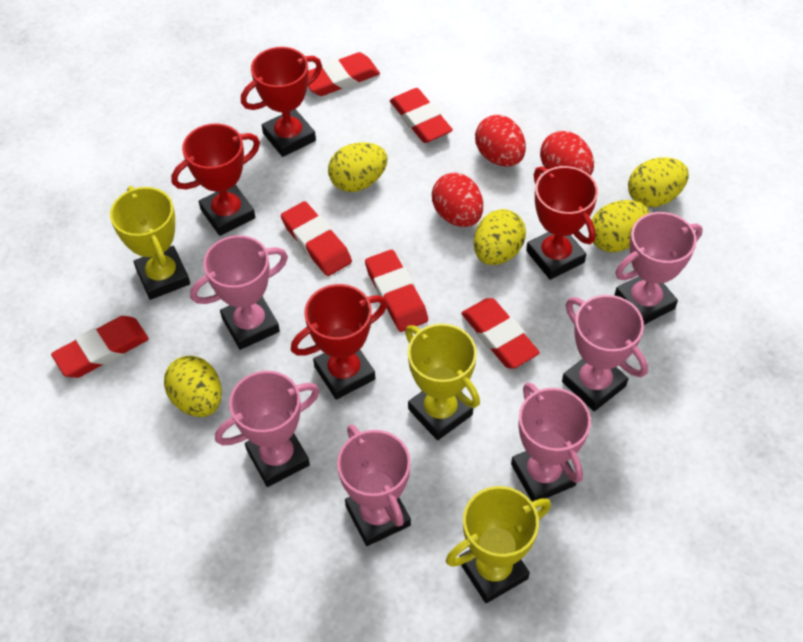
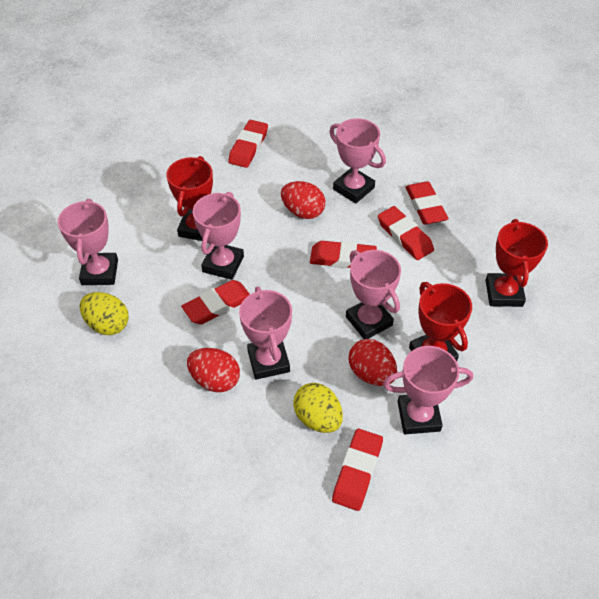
red trophy: 4 -> 3
yellow egg: 5 -> 2
yellow trophy: 3 -> 0

